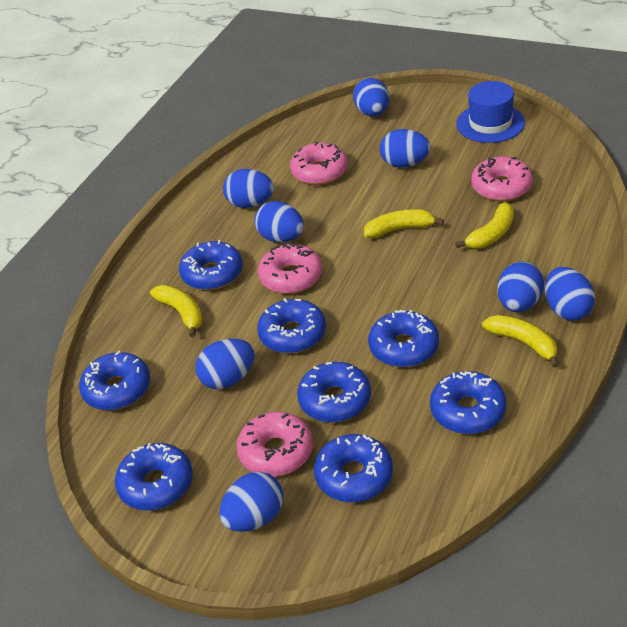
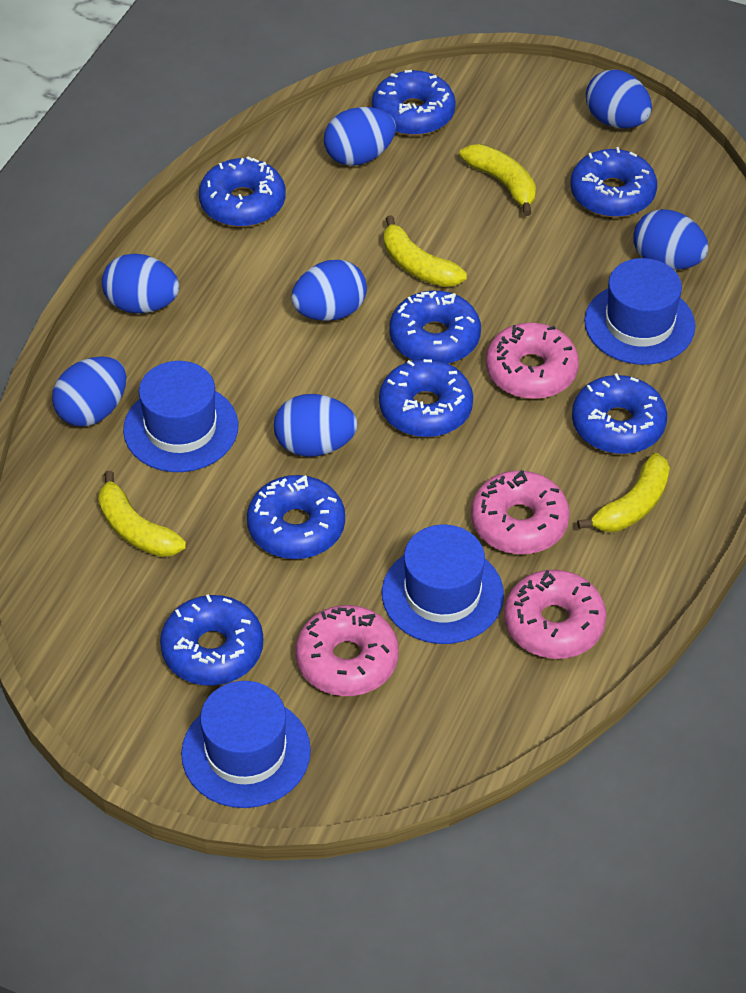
blue egg: 8 -> 7
blue hat: 1 -> 4

